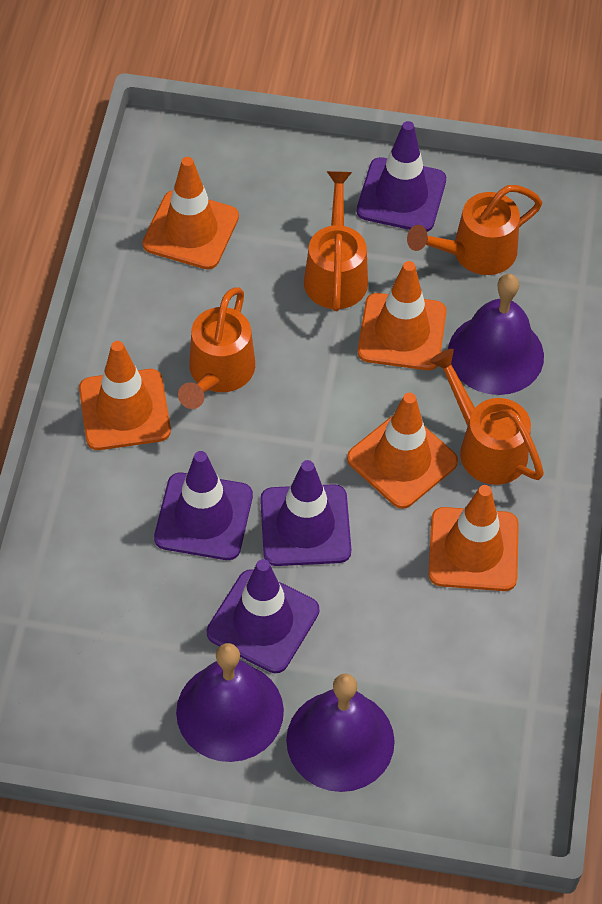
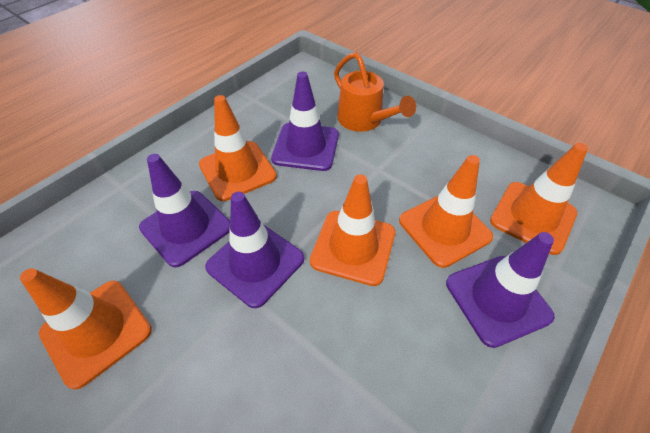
orange watering can: 4 -> 1
purple bell: 3 -> 0

